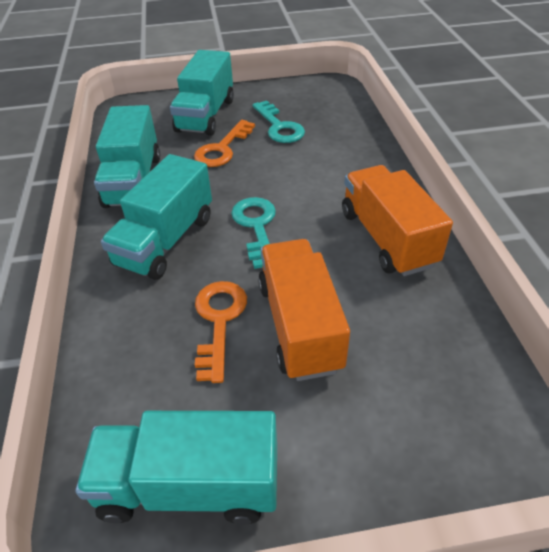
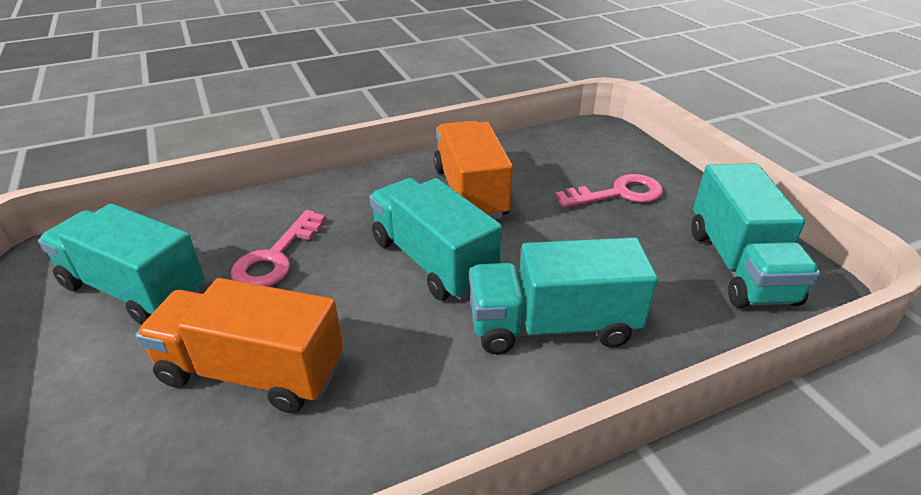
orange key: 2 -> 0
pink key: 0 -> 2
turquoise key: 2 -> 0

